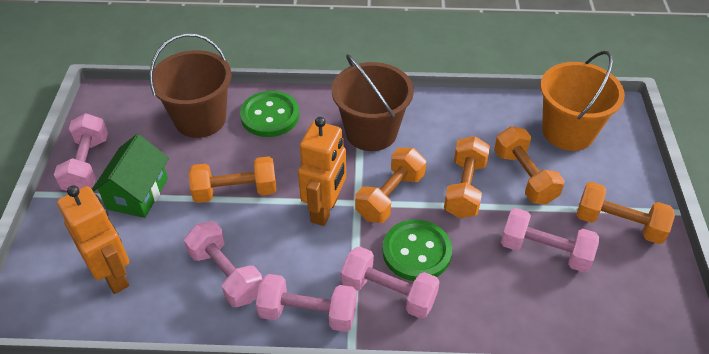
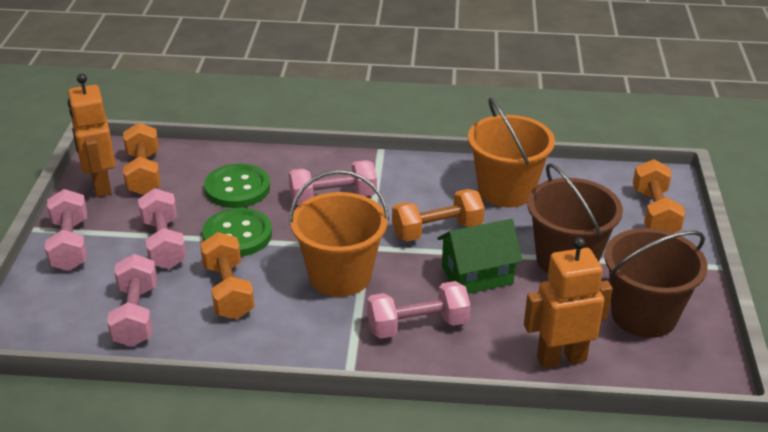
orange bucket: 1 -> 2
orange dumbbell: 5 -> 4

